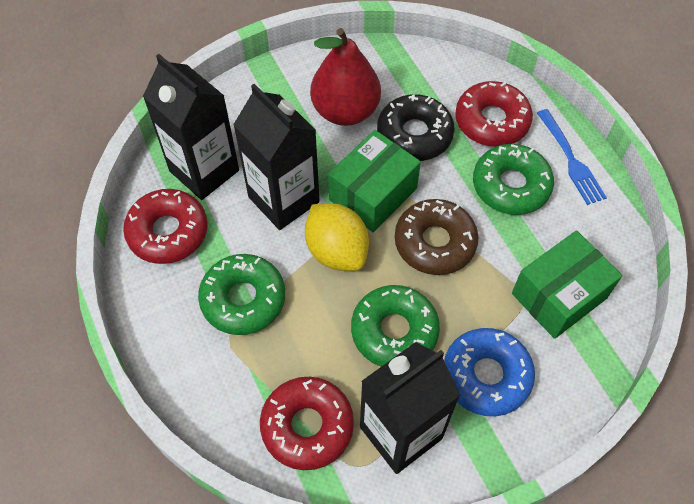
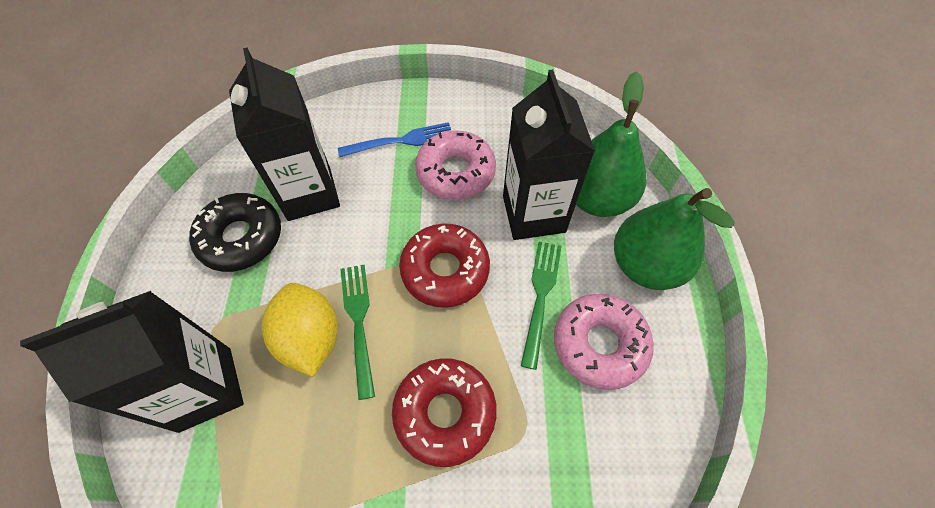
blue donut: 1 -> 0
brown donut: 1 -> 0
green box: 2 -> 0
green donut: 3 -> 0
green fork: 0 -> 2
green pear: 0 -> 2
pink donut: 0 -> 2
red donut: 3 -> 2
red pear: 1 -> 0

